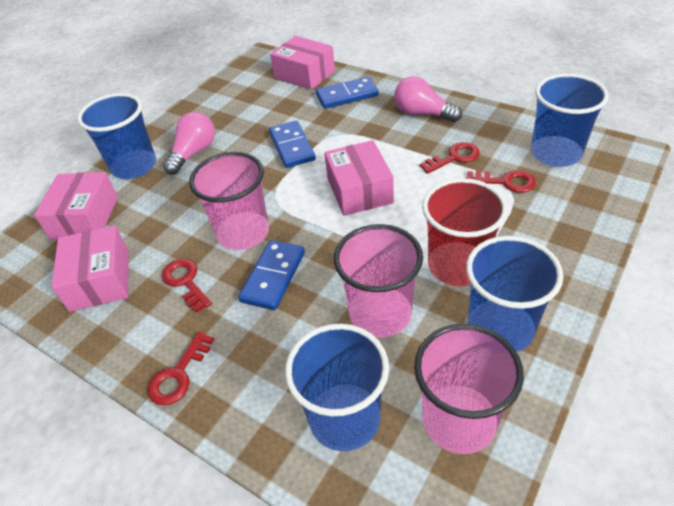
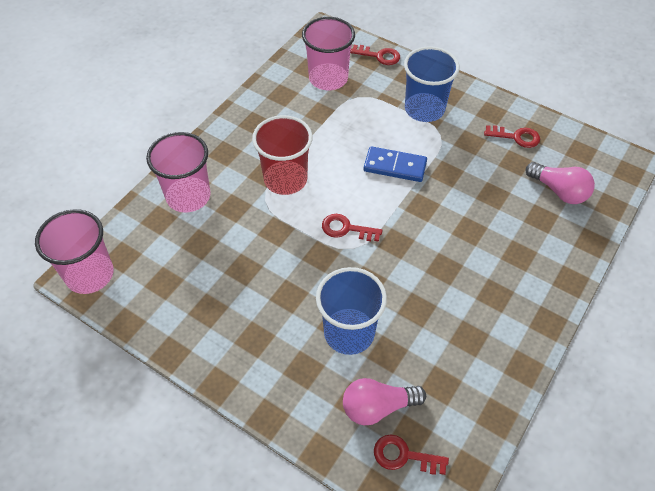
blue cup: 4 -> 2
blue domino: 3 -> 1
pink box: 4 -> 0

